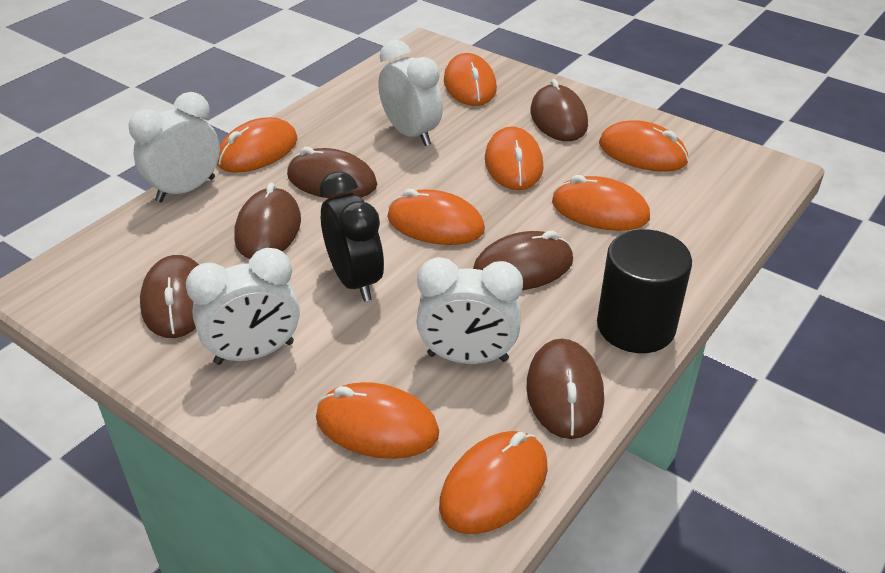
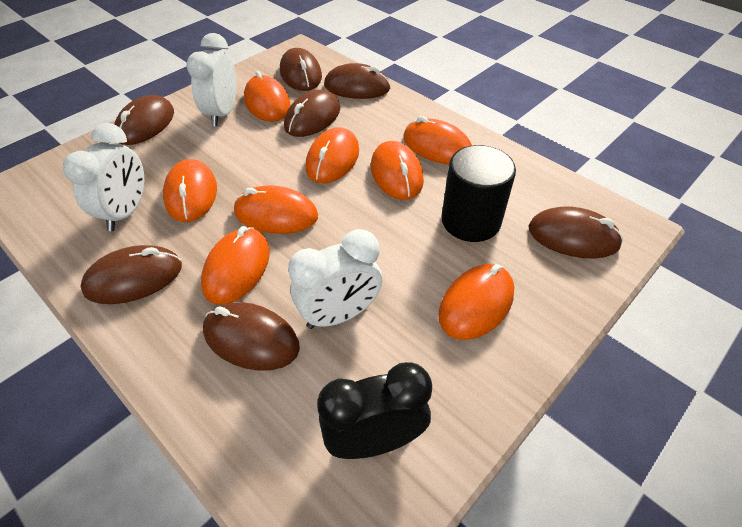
brown mouse: 6 -> 7
white clock: 4 -> 3

